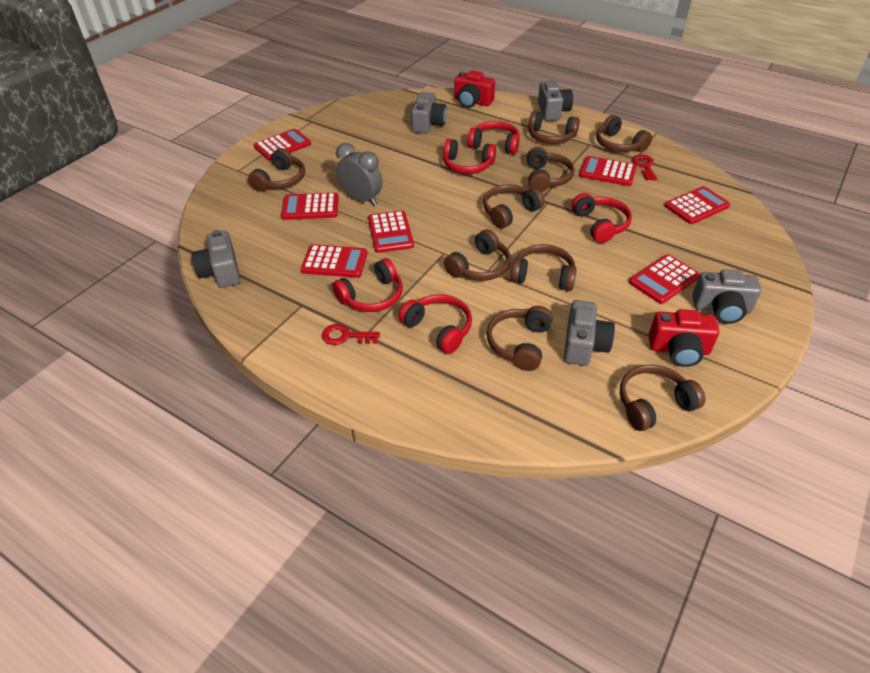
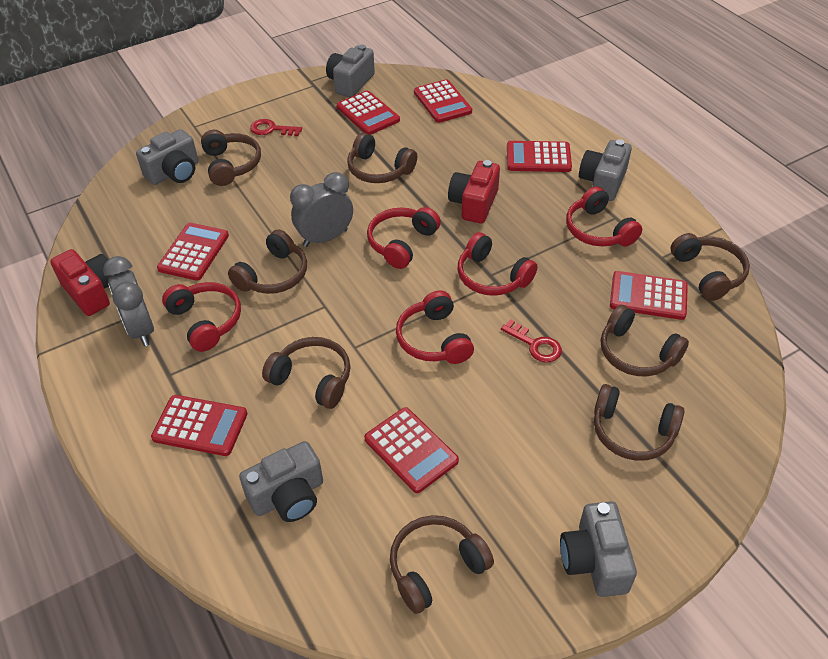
brown headphones: 9 -> 8
grey clock: 1 -> 2

